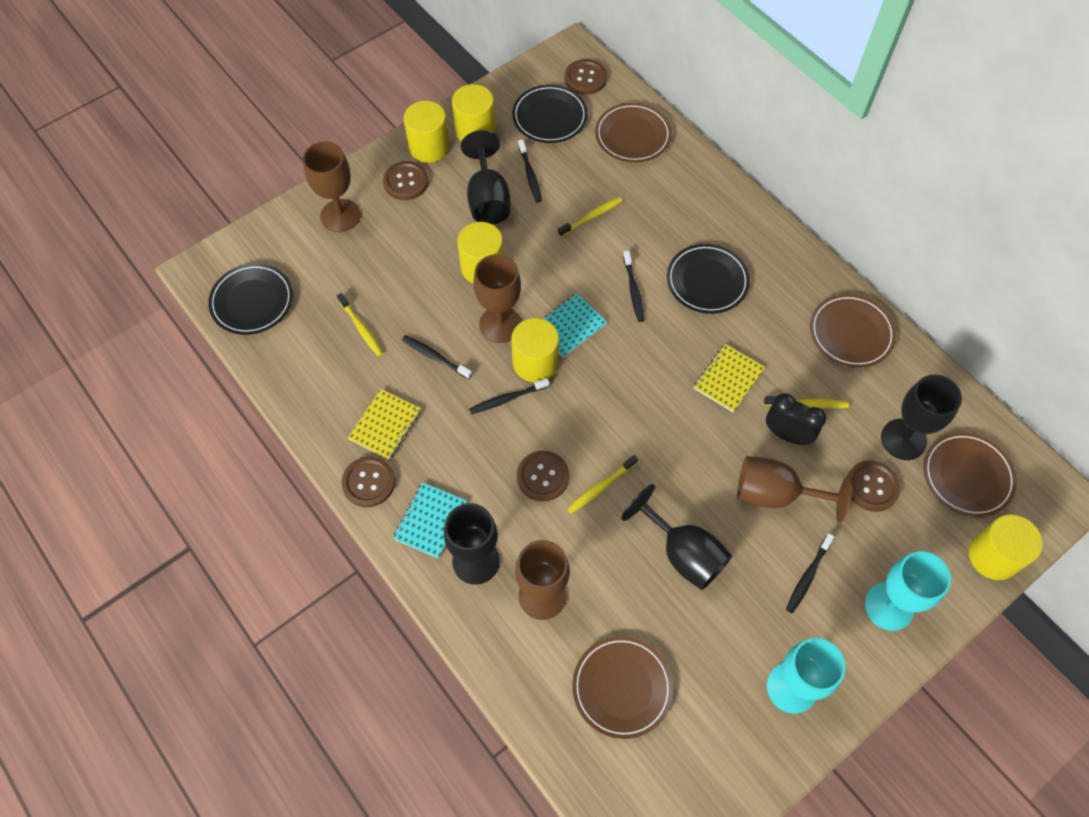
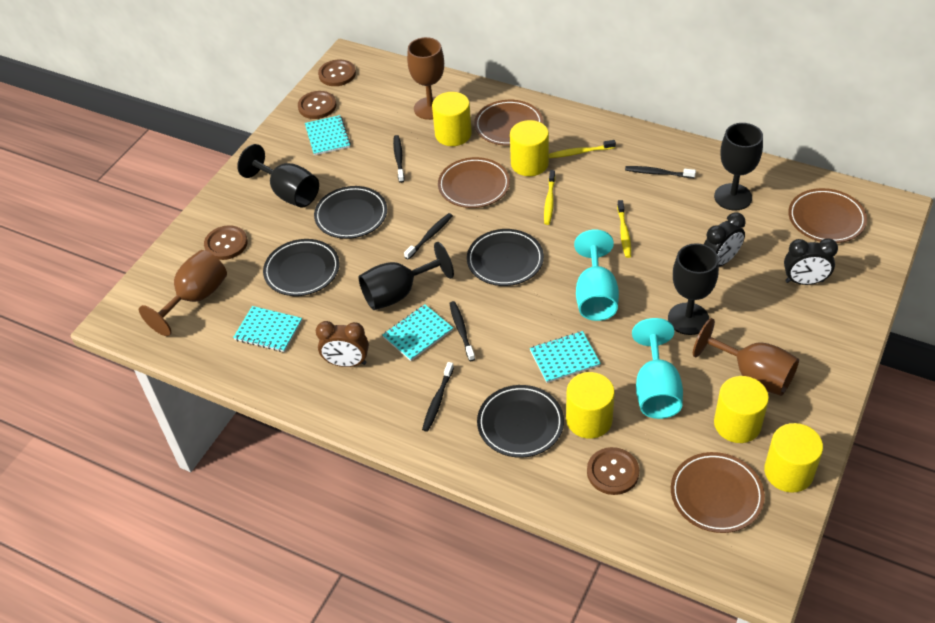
black clock: 1 -> 2
black plate: 3 -> 4
brown button: 5 -> 4
brown clock: 0 -> 1
brown goblet: 4 -> 3
turquoise notebook: 2 -> 4
yellow notebook: 2 -> 0
yellow toothbrush: 4 -> 3

